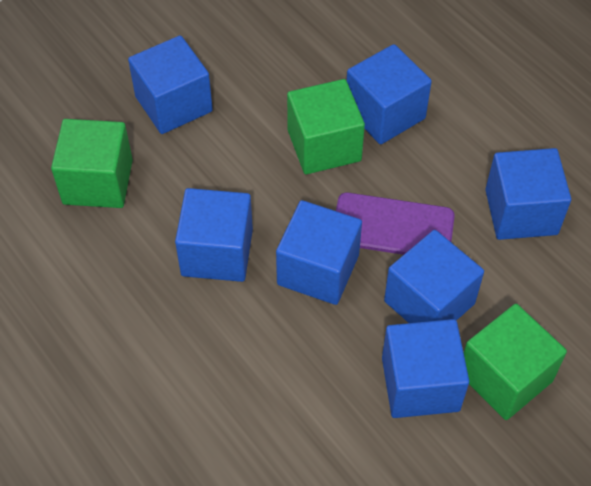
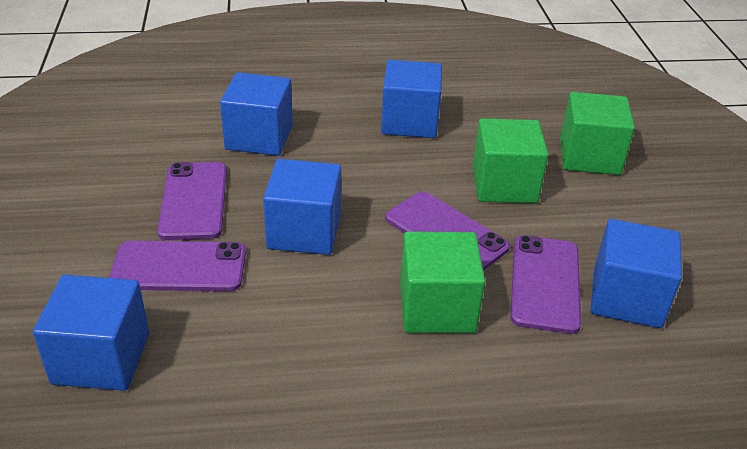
blue cube: 7 -> 5
purple phone: 1 -> 4

